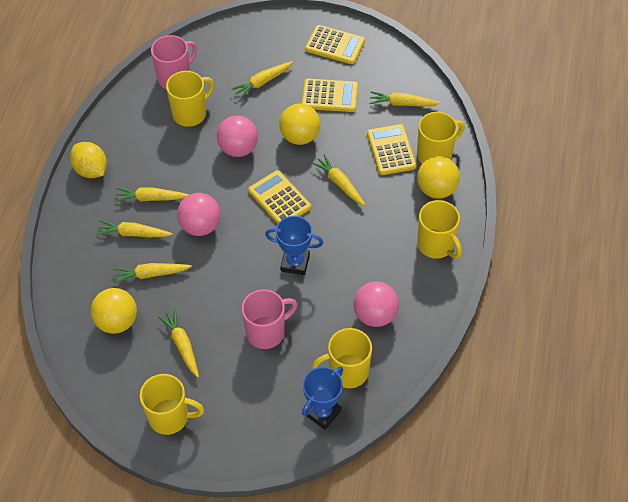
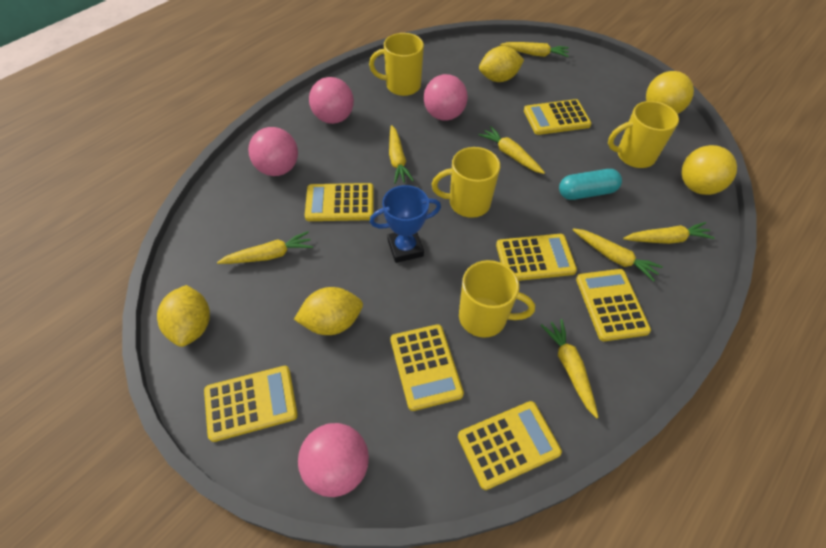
blue trophy: 2 -> 1
pink ball: 3 -> 4
pink mug: 2 -> 0
turquoise capsule: 0 -> 1
yellow ball: 3 -> 2
yellow calculator: 4 -> 7
yellow lemon: 1 -> 3
yellow mug: 5 -> 4

